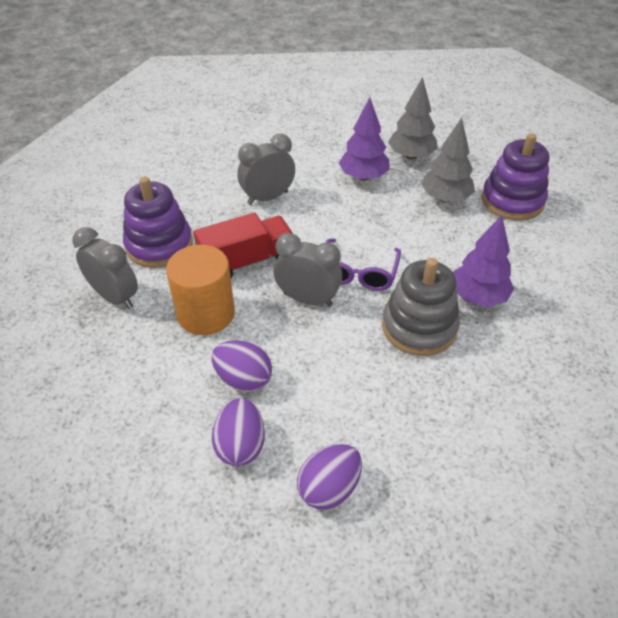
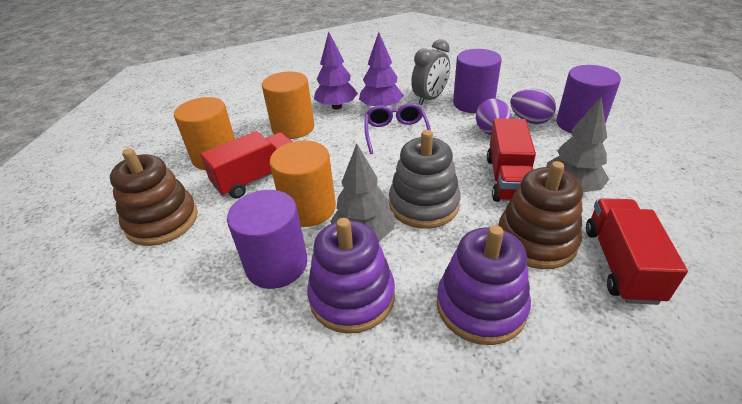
brown stacking toy: 0 -> 2
grey clock: 3 -> 1
orange cylinder: 1 -> 3
purple cylinder: 0 -> 3
purple egg: 3 -> 2
red truck: 1 -> 3

